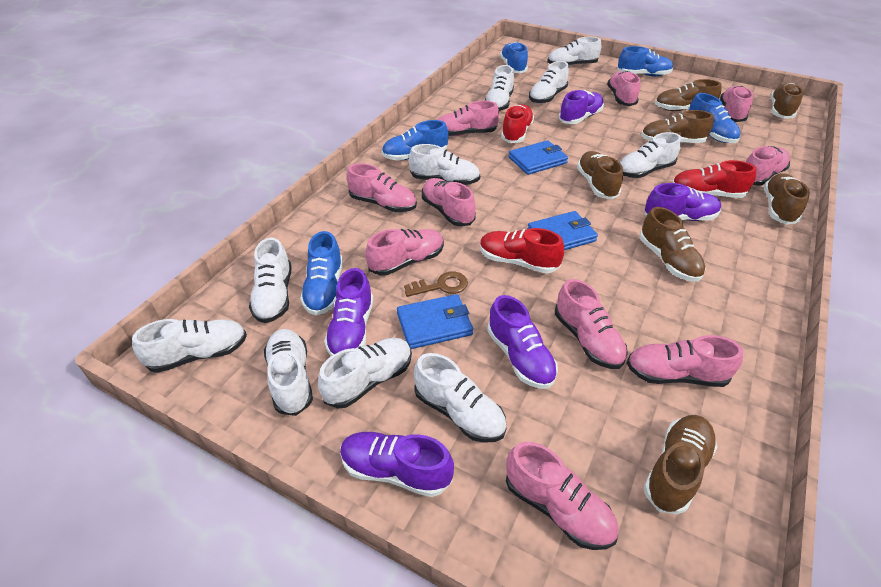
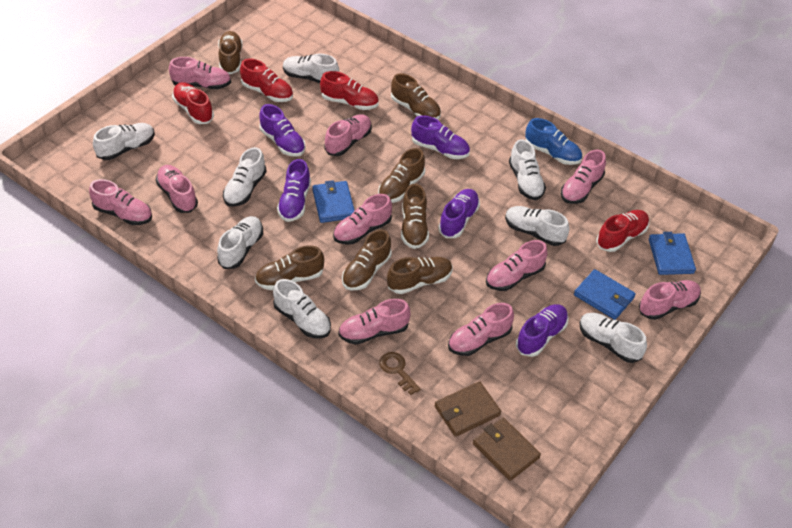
blue shoe: 5 -> 1
brown wallet: 0 -> 2
red shoe: 3 -> 4
white shoe: 10 -> 8

